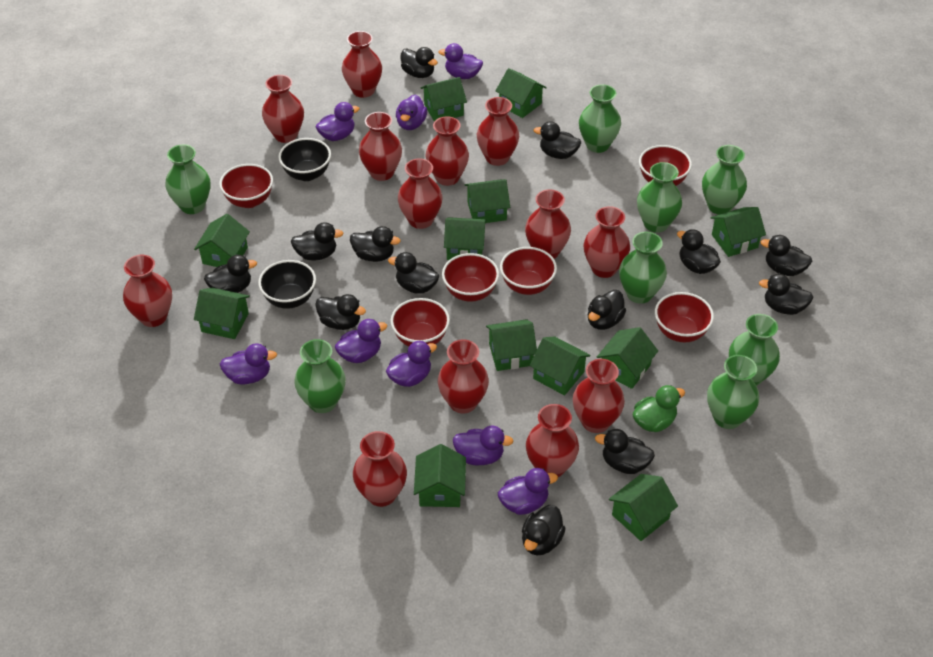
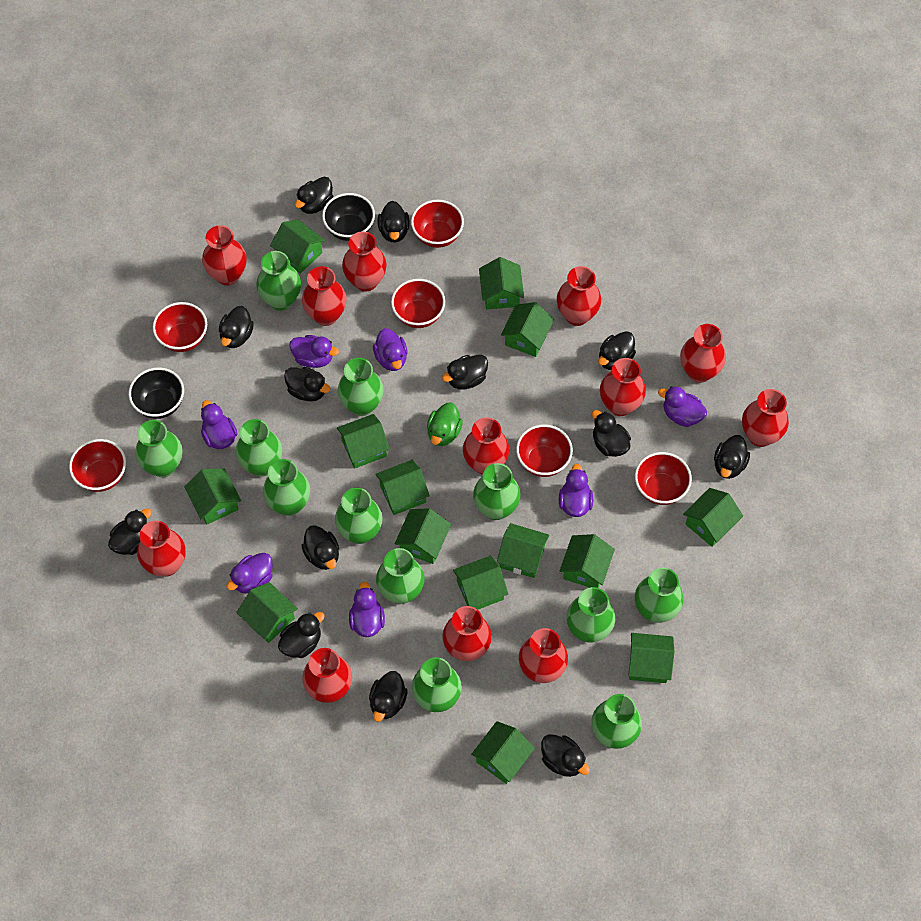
green house: 12 -> 14
green vase: 8 -> 12
purple duck: 8 -> 7
red vase: 13 -> 12

